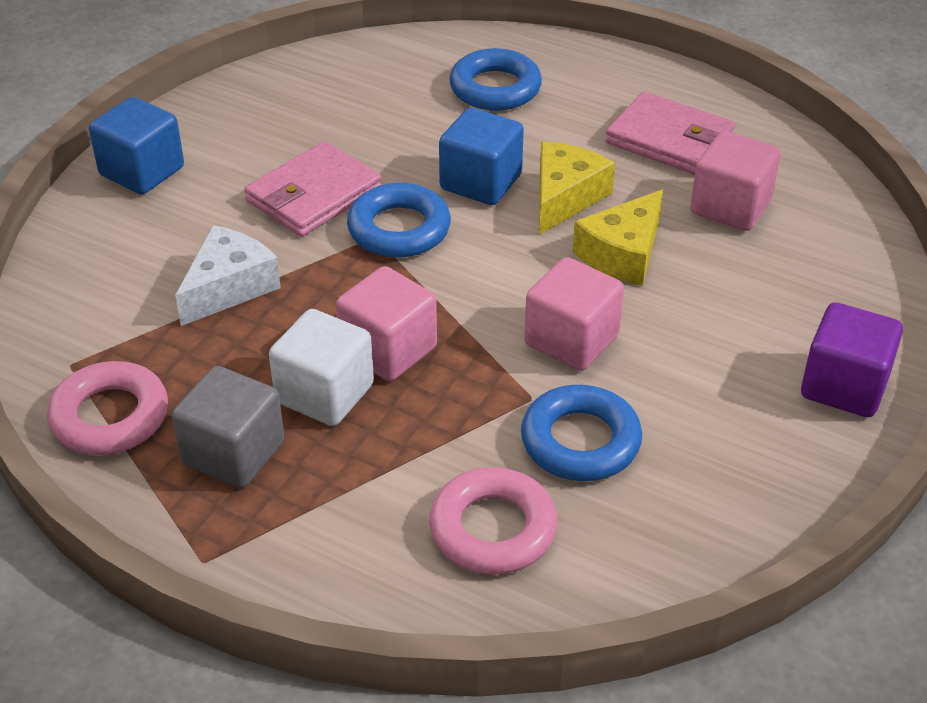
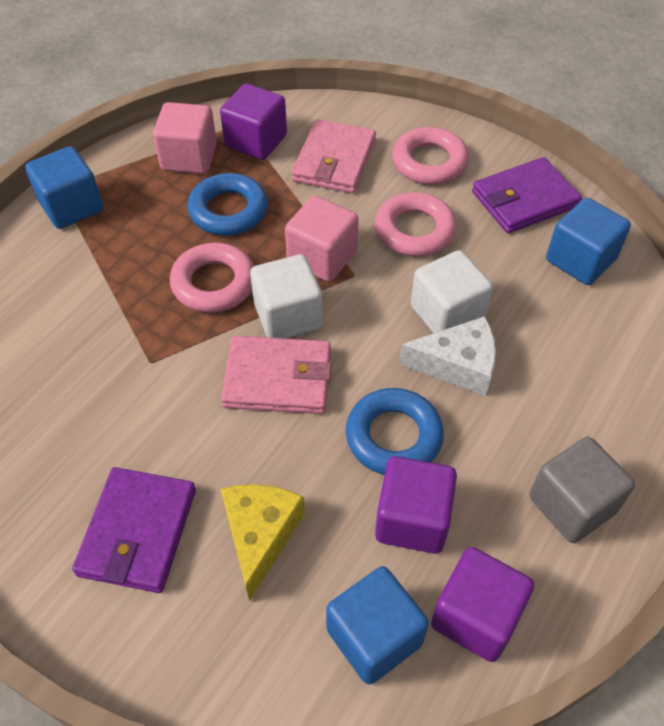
blue cube: 2 -> 3
blue ring: 3 -> 2
pink cube: 3 -> 2
pink ring: 2 -> 3
purple cube: 1 -> 3
purple wallet: 0 -> 2
white cube: 1 -> 2
yellow cheese: 2 -> 1

